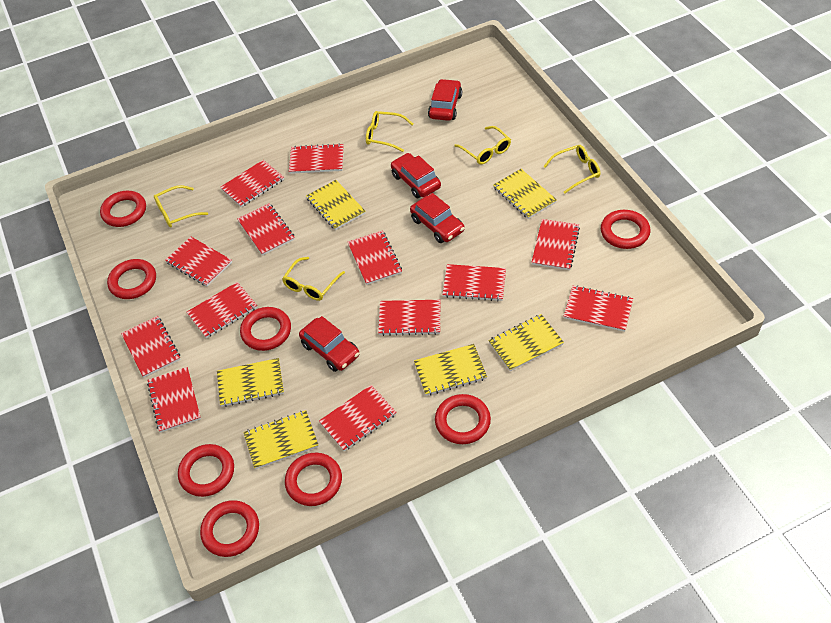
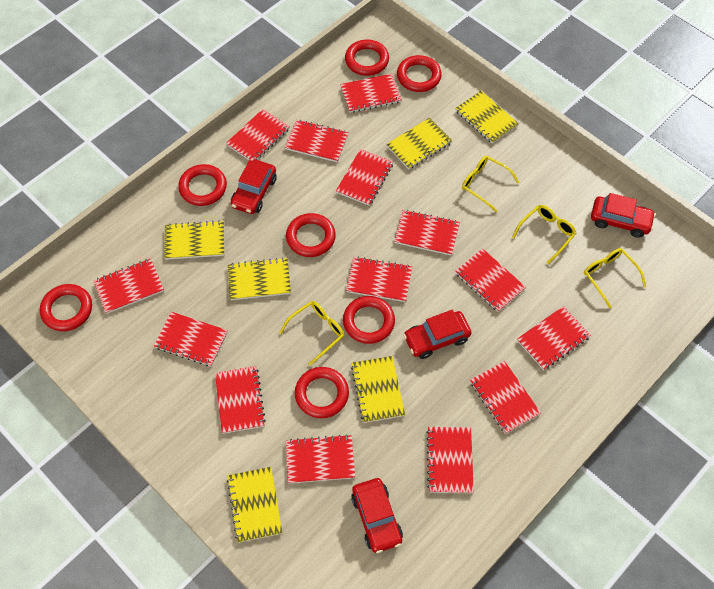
red notebook: 13 -> 14
red ring: 8 -> 7
yellow glasses: 5 -> 4

